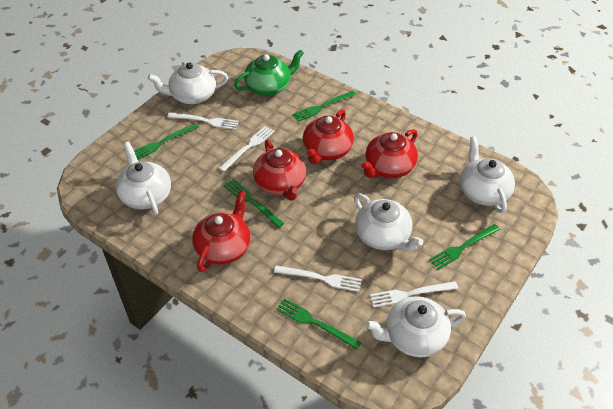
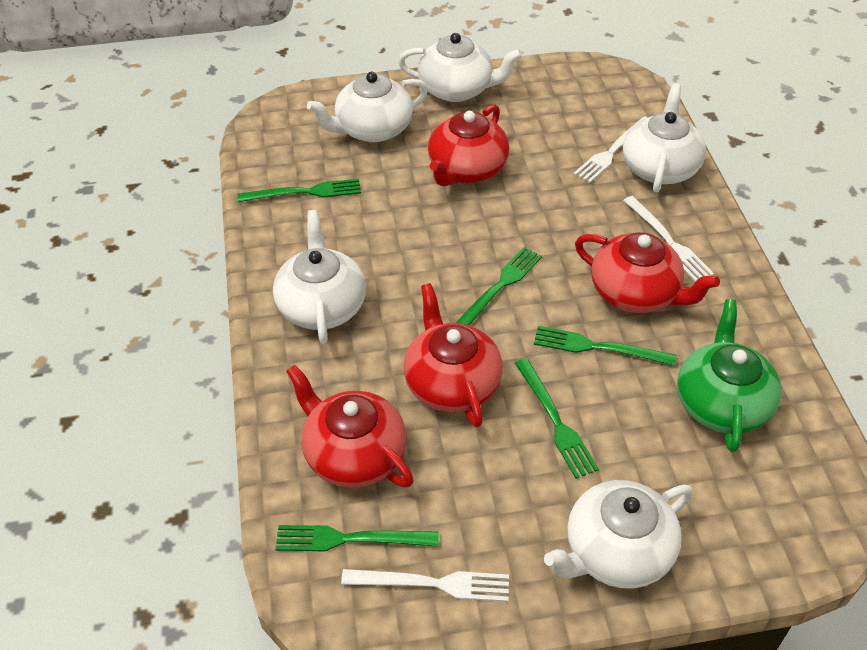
white fork: 4 -> 3

